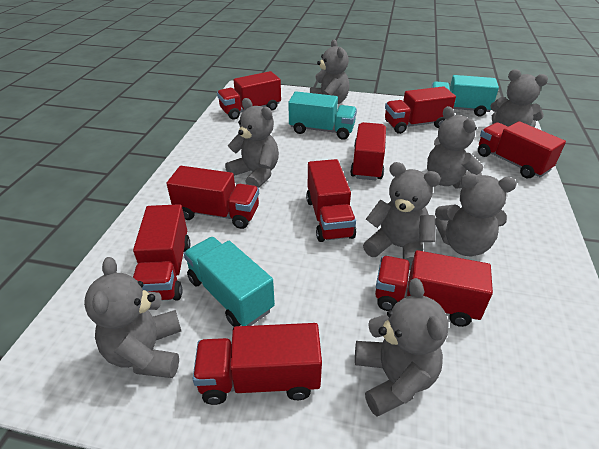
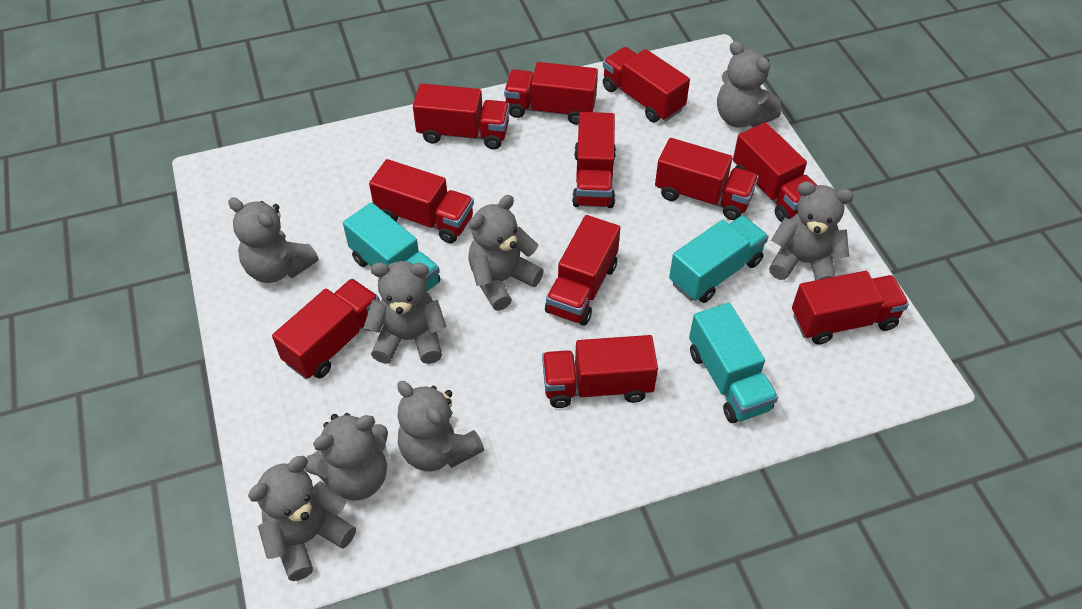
red truck: 9 -> 11

